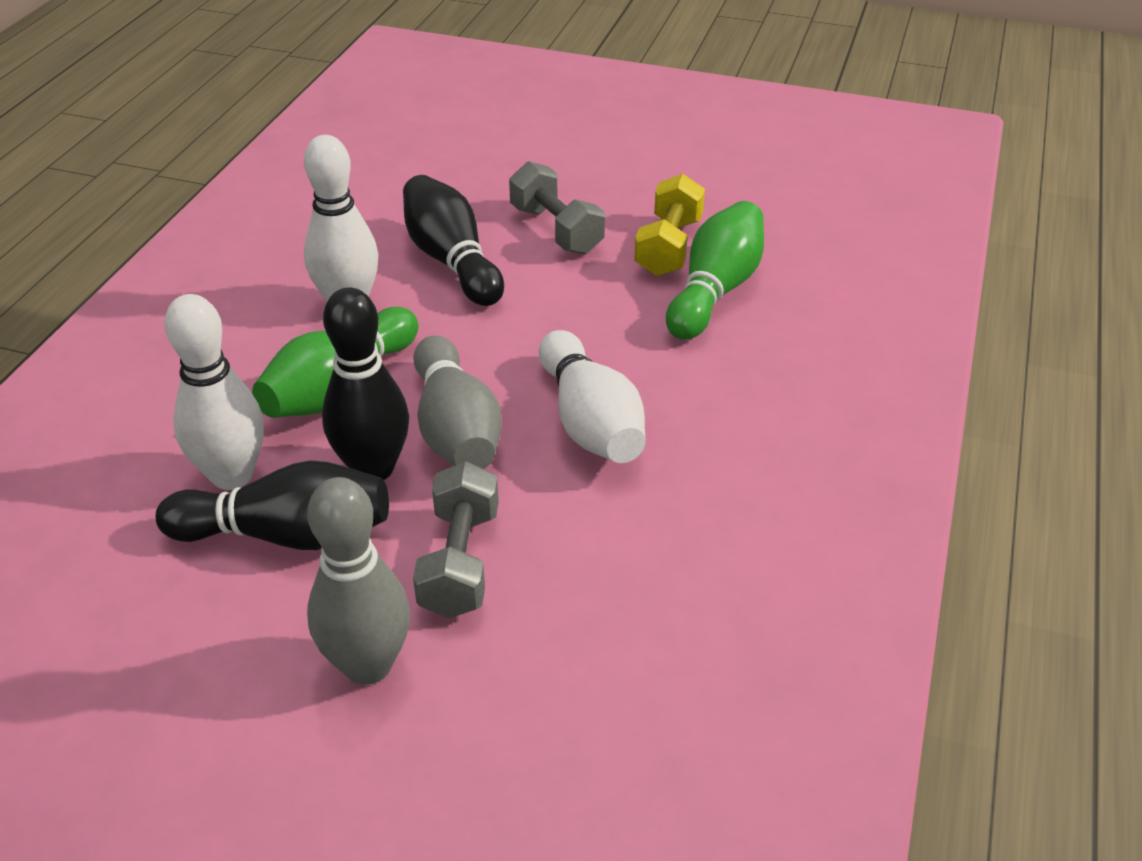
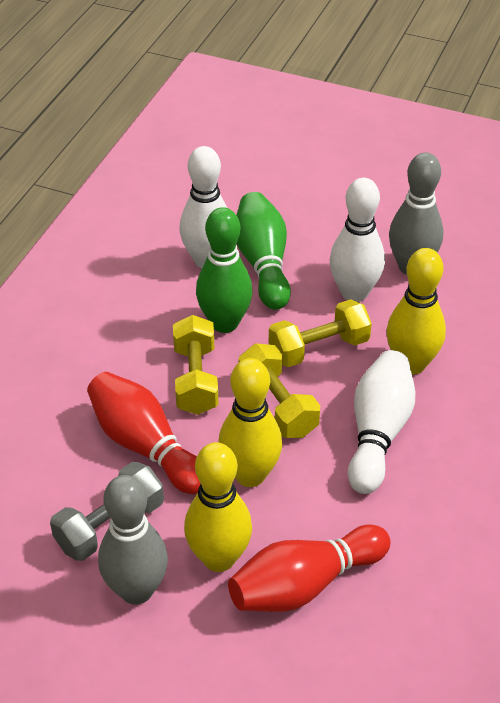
black bowling pin: 3 -> 0
grey dumbbell: 2 -> 1
red bowling pin: 0 -> 2
yellow bowling pin: 0 -> 3
yellow dumbbell: 1 -> 3

